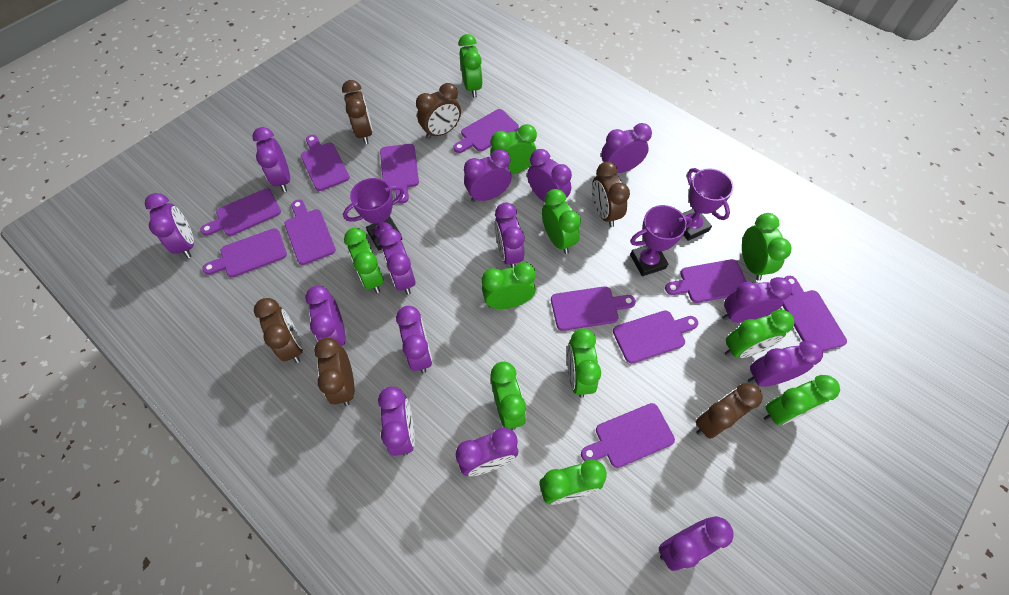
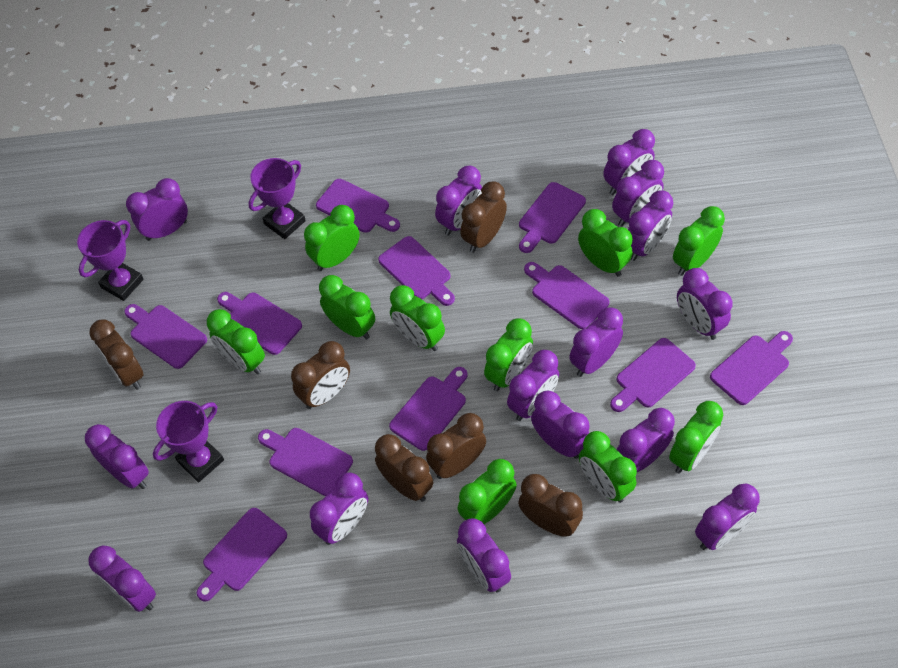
green clock: 11 -> 10
purple clock: 14 -> 15

